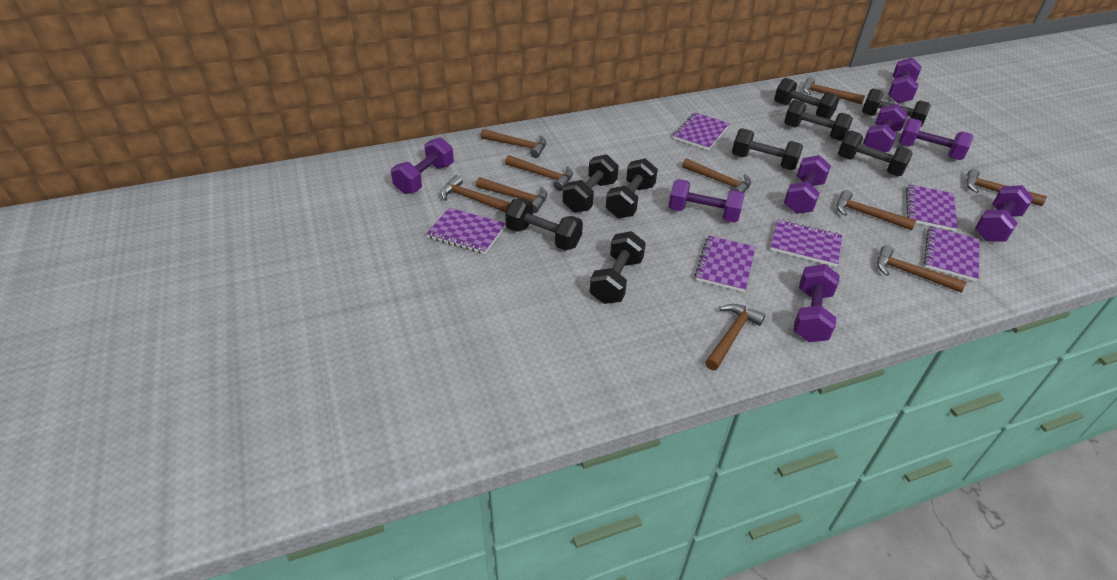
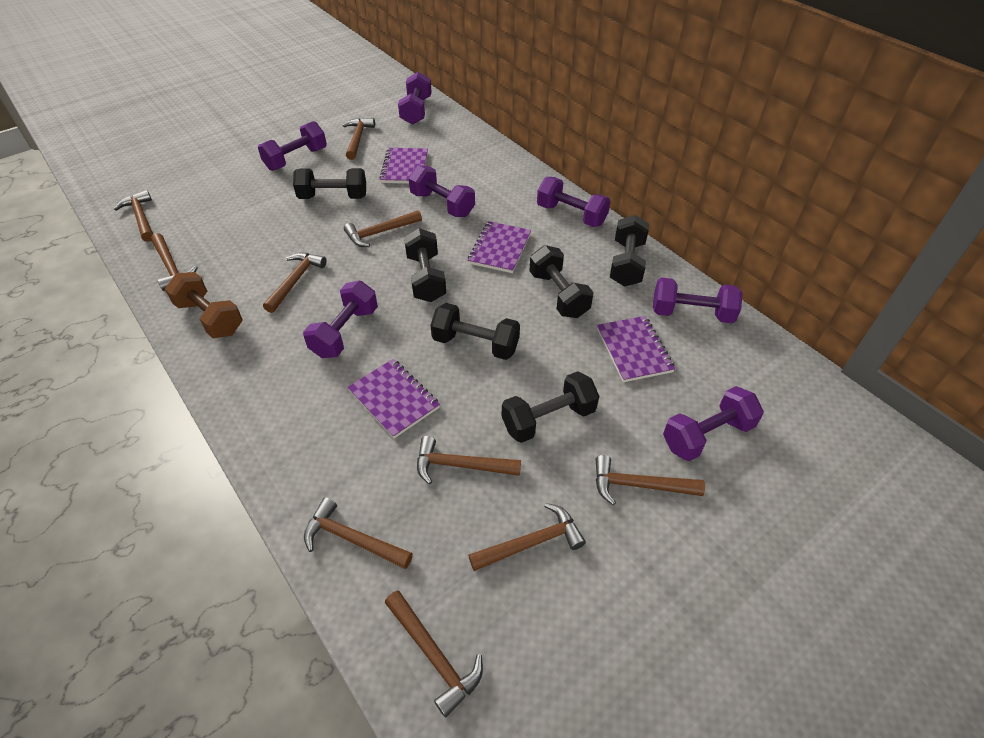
black dumbbell: 9 -> 6
brown dumbbell: 0 -> 1
purple dumbbell: 8 -> 7
purple notebook: 6 -> 4

